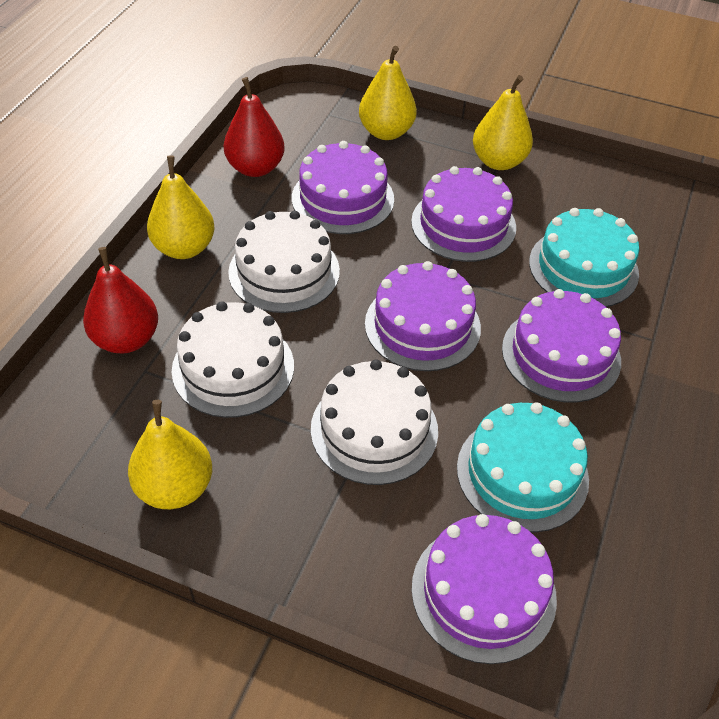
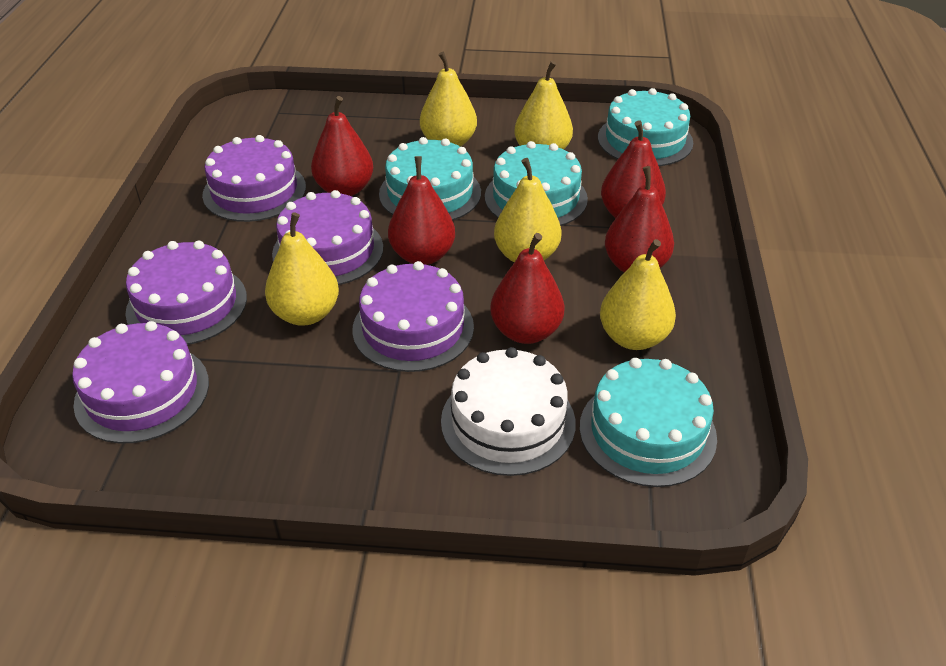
red pear: 2 -> 5
turquoise cake: 2 -> 4
white cake: 3 -> 1
yellow pear: 4 -> 5

